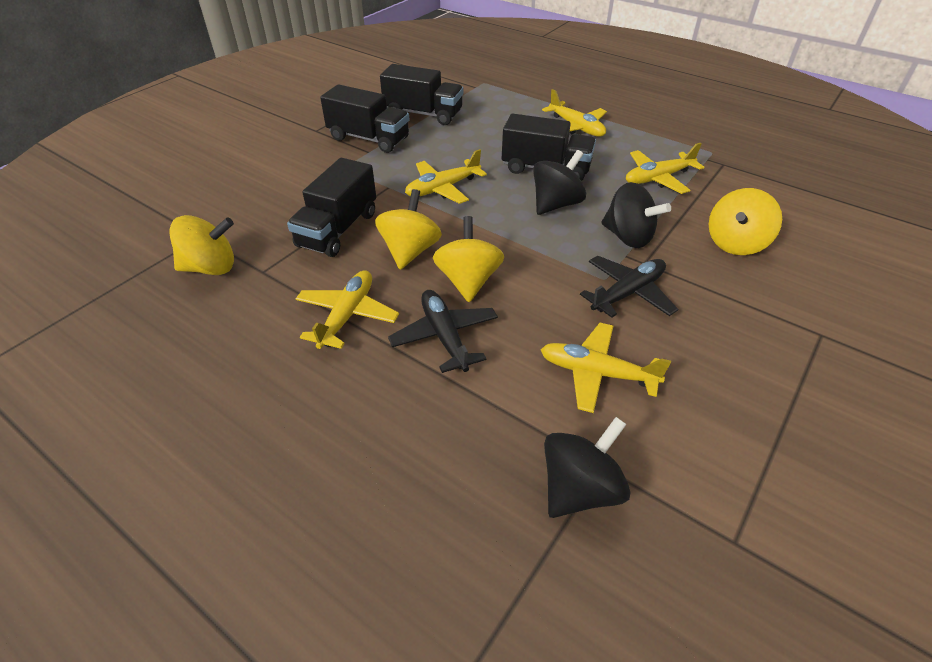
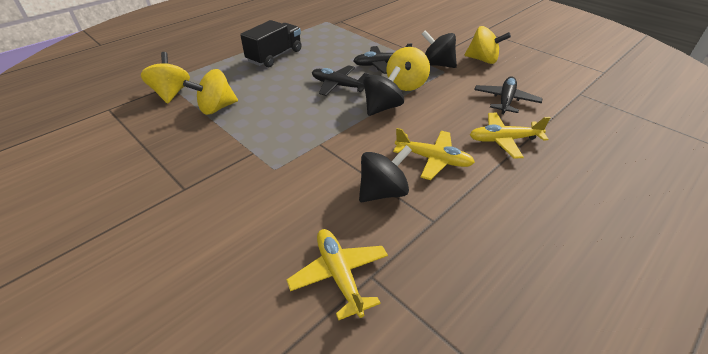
black plane: 2 -> 3
black truck: 4 -> 1
yellow plane: 5 -> 3

